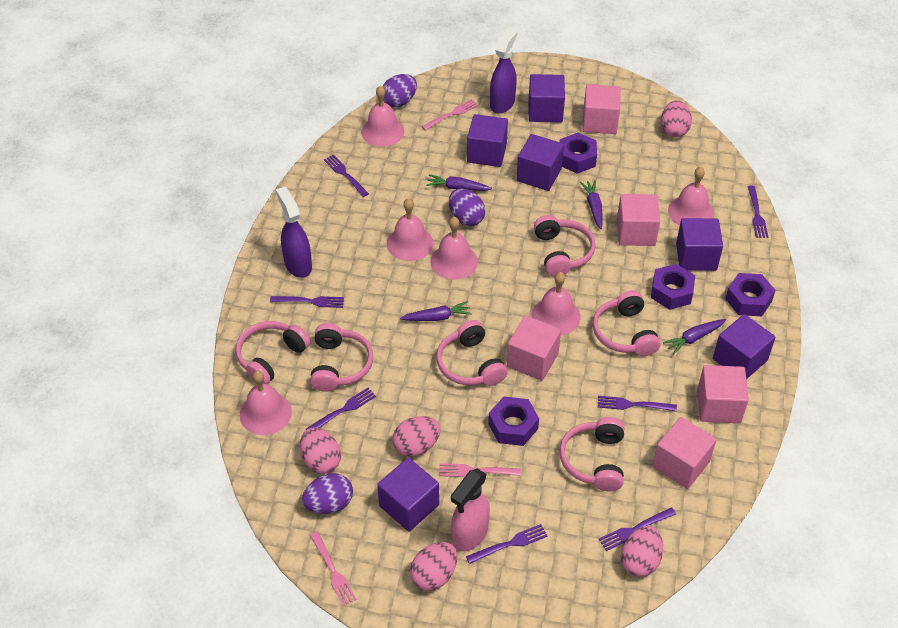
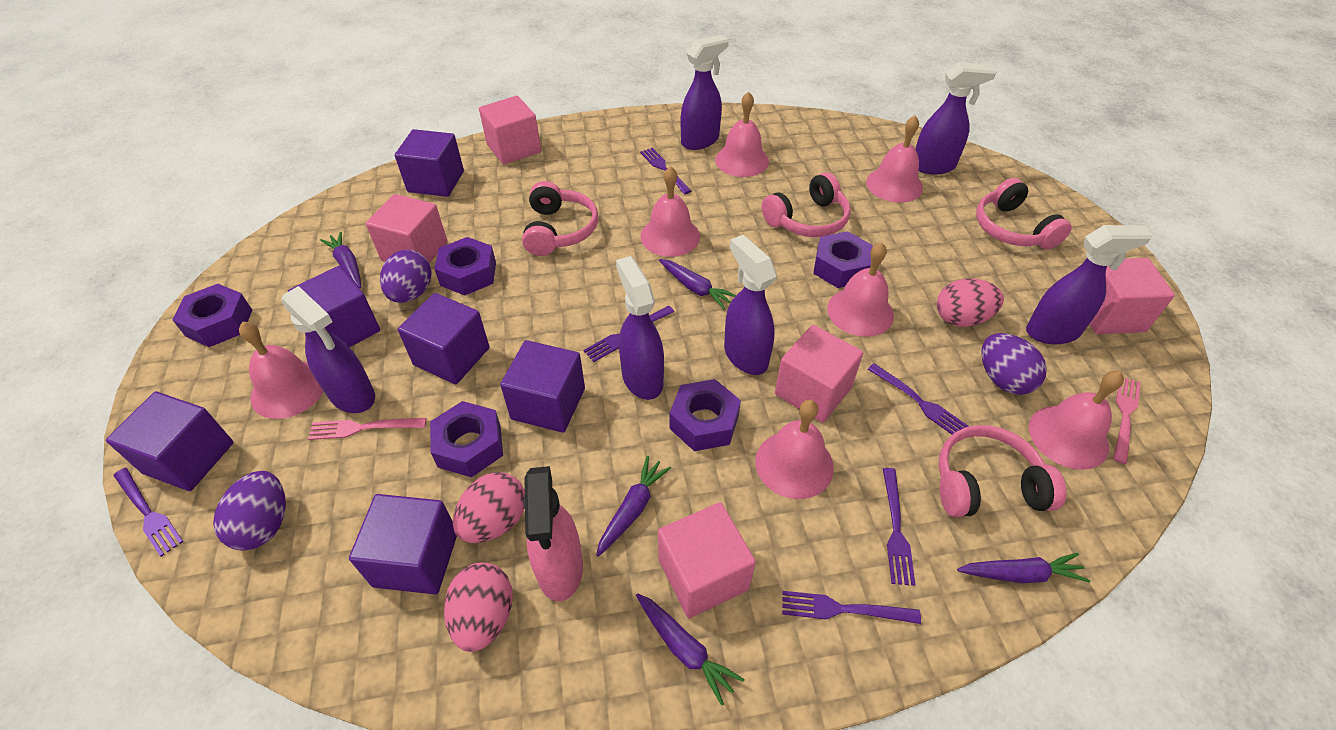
pink bell: 6 -> 7
pink egg: 5 -> 3
pink fork: 3 -> 2
pink headphones: 6 -> 4
purple carrot: 4 -> 5
purple fork: 7 -> 6
purple nut: 4 -> 5
purple spray bottle: 2 -> 6

